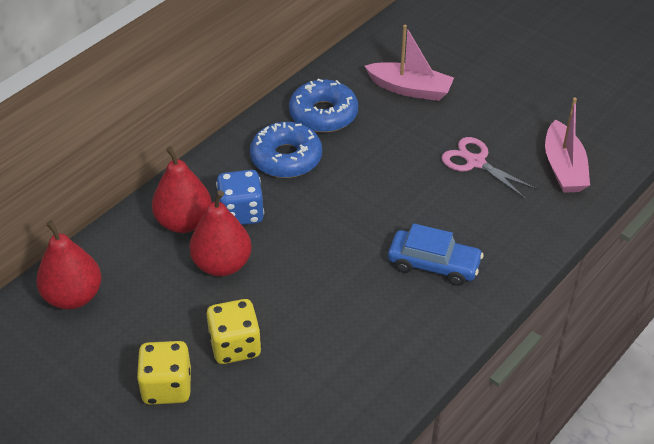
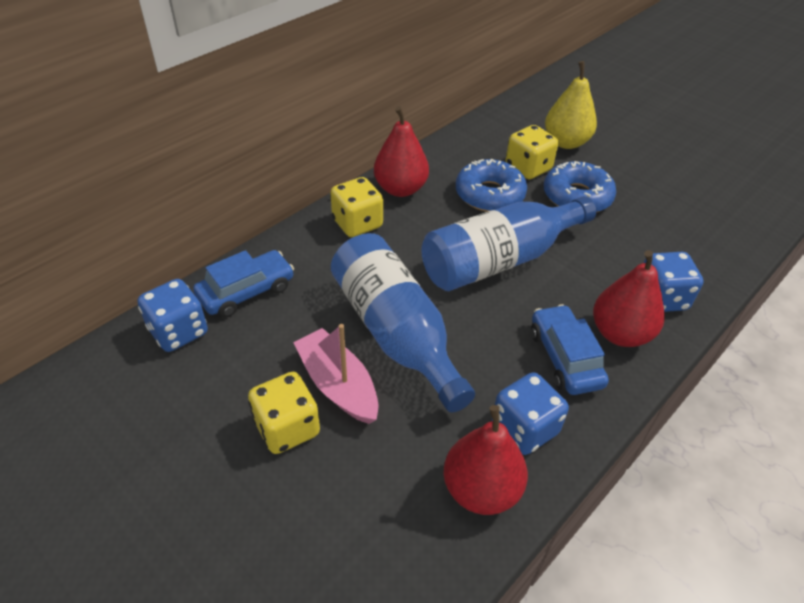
blue bottle: 0 -> 2
blue car: 1 -> 2
blue dice: 1 -> 3
pink boat: 2 -> 1
pink scissors: 1 -> 0
yellow dice: 2 -> 3
yellow pear: 0 -> 1

